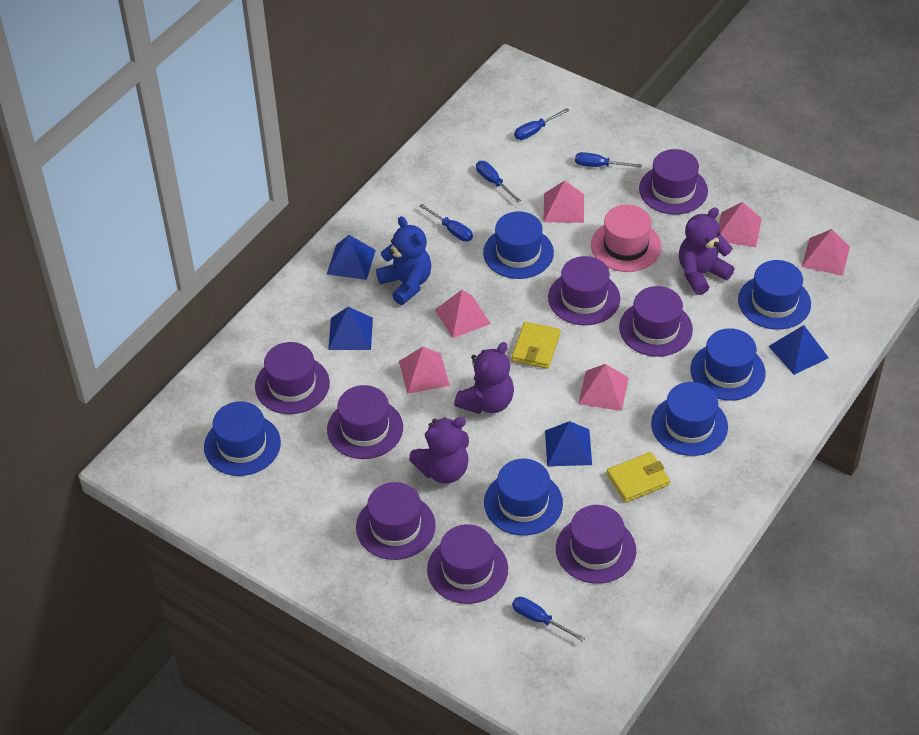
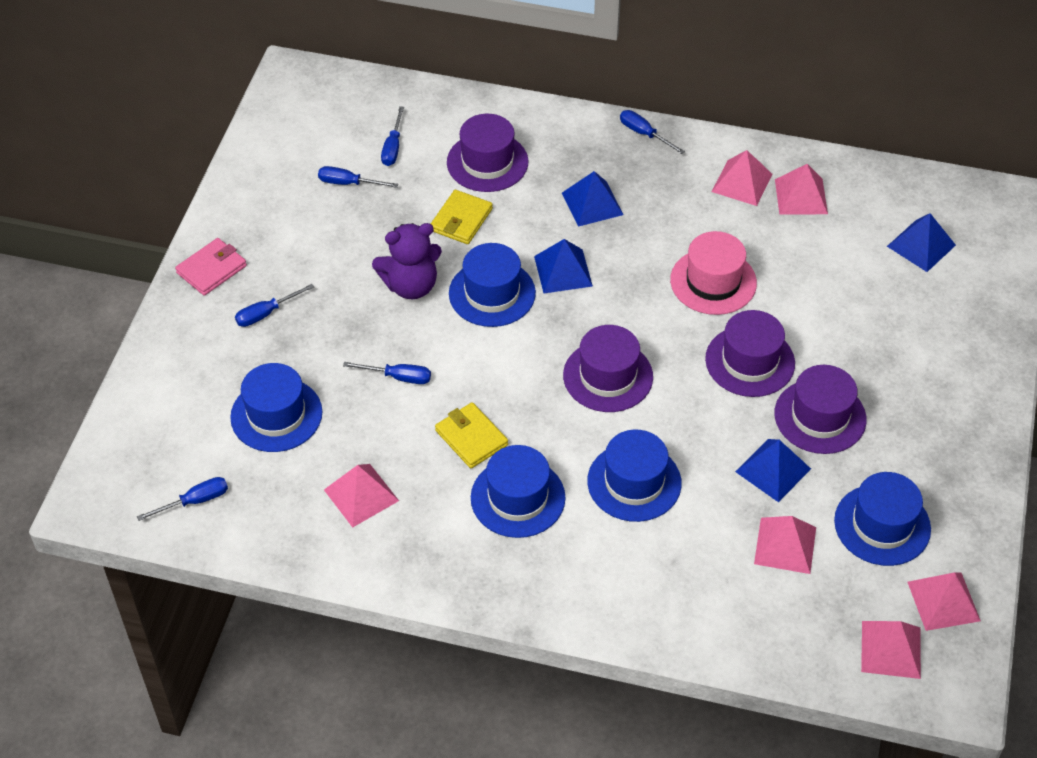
blue hat: 6 -> 5
blue screwdriver: 5 -> 6
blue teddy bear: 1 -> 0
pink wallet: 0 -> 1
purple hat: 8 -> 4
purple teddy bear: 3 -> 1

